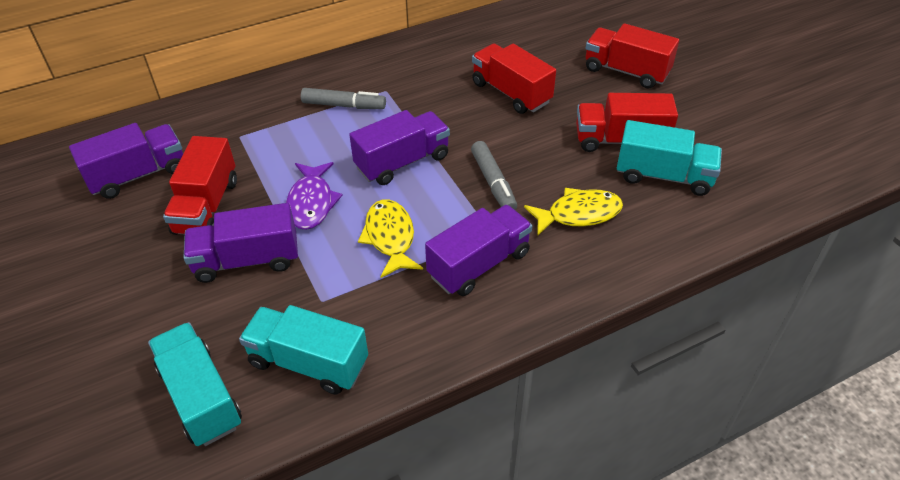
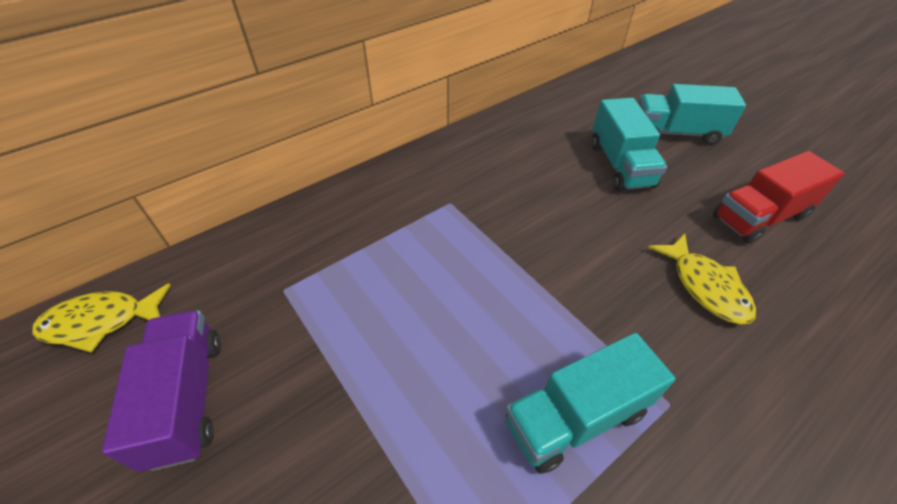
grey marker: 2 -> 0
purple fish: 1 -> 0
purple truck: 4 -> 1
red truck: 4 -> 1

